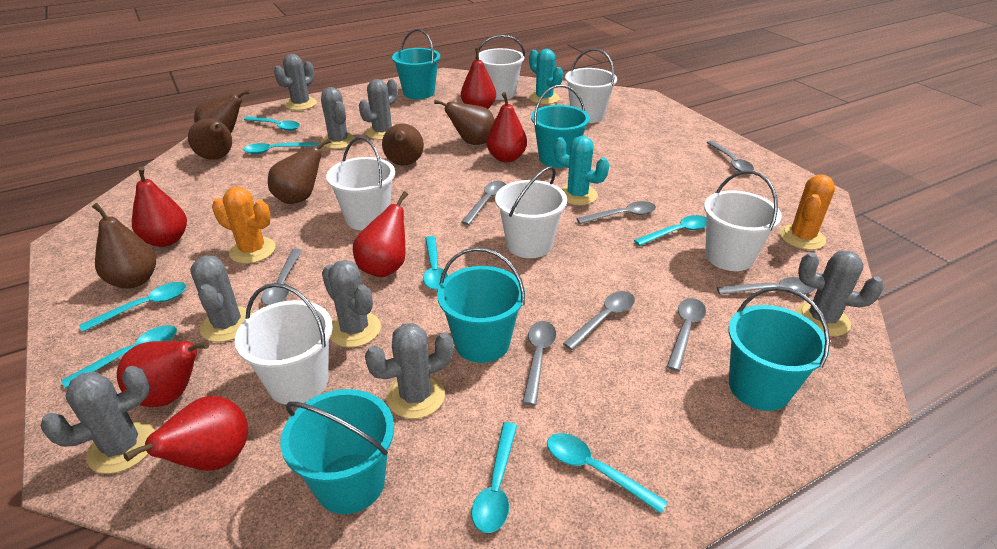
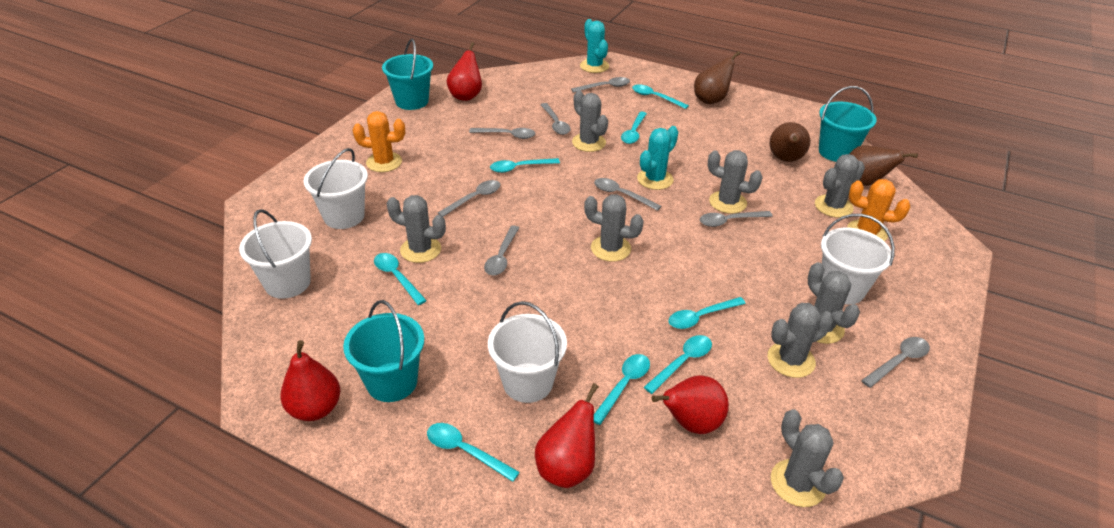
brown pear: 6 -> 3
red pear: 6 -> 4
turquoise bucket: 5 -> 3
white bucket: 6 -> 4

